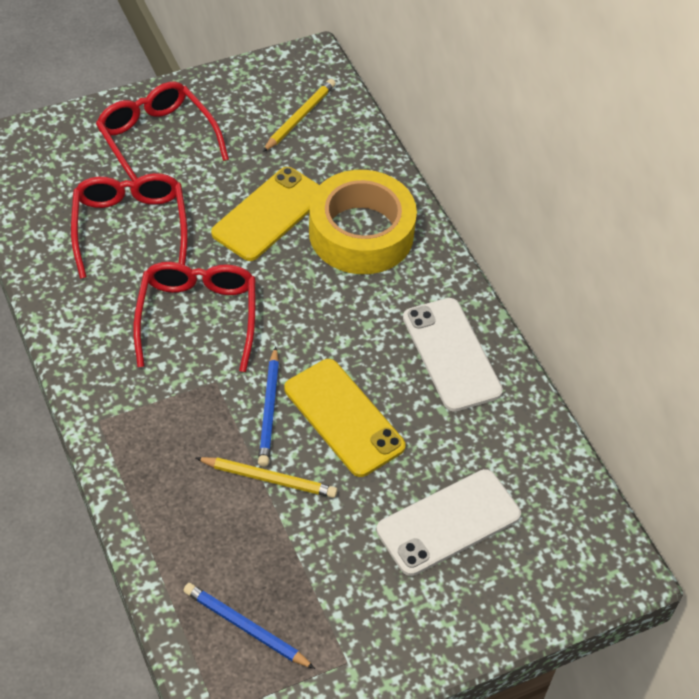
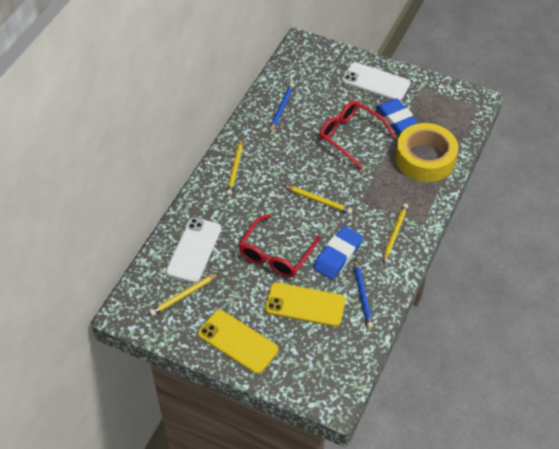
blue eraser: 0 -> 2
red glasses: 3 -> 2
yellow pencil: 2 -> 4

